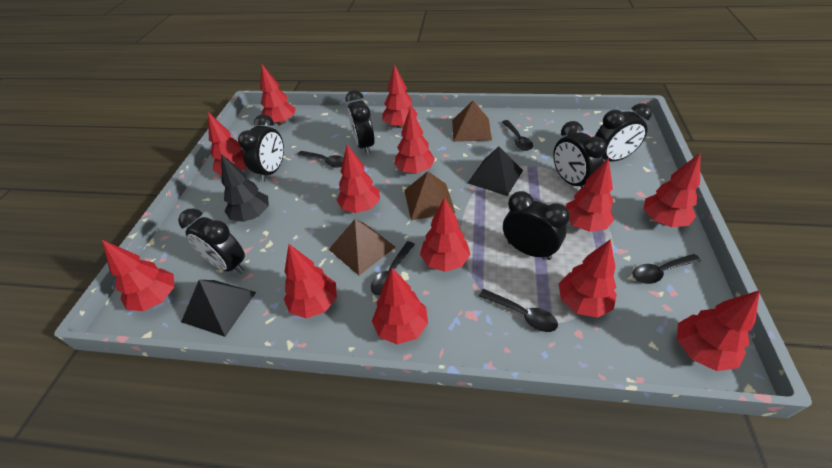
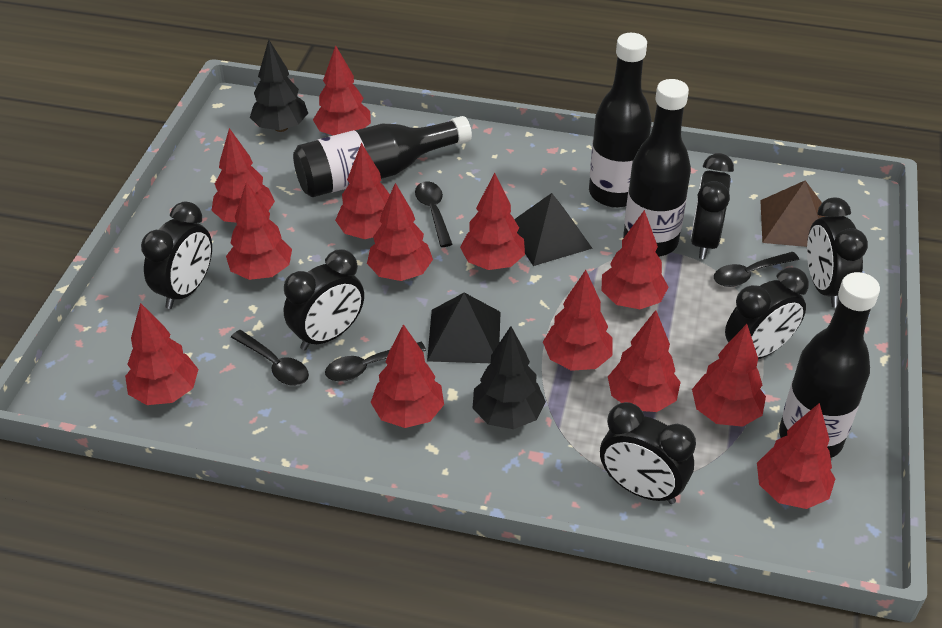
black bottle: 0 -> 4
black spoon: 5 -> 4
black tree: 1 -> 2
brown pyramid: 3 -> 1

